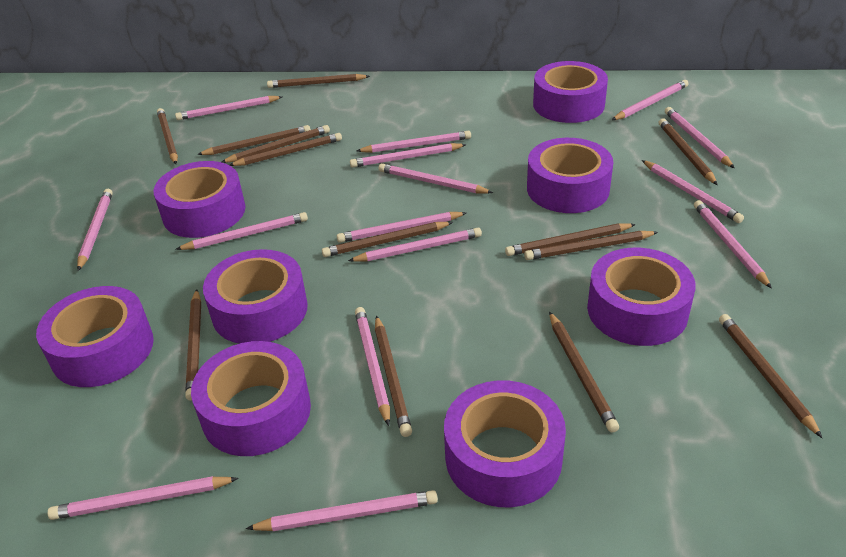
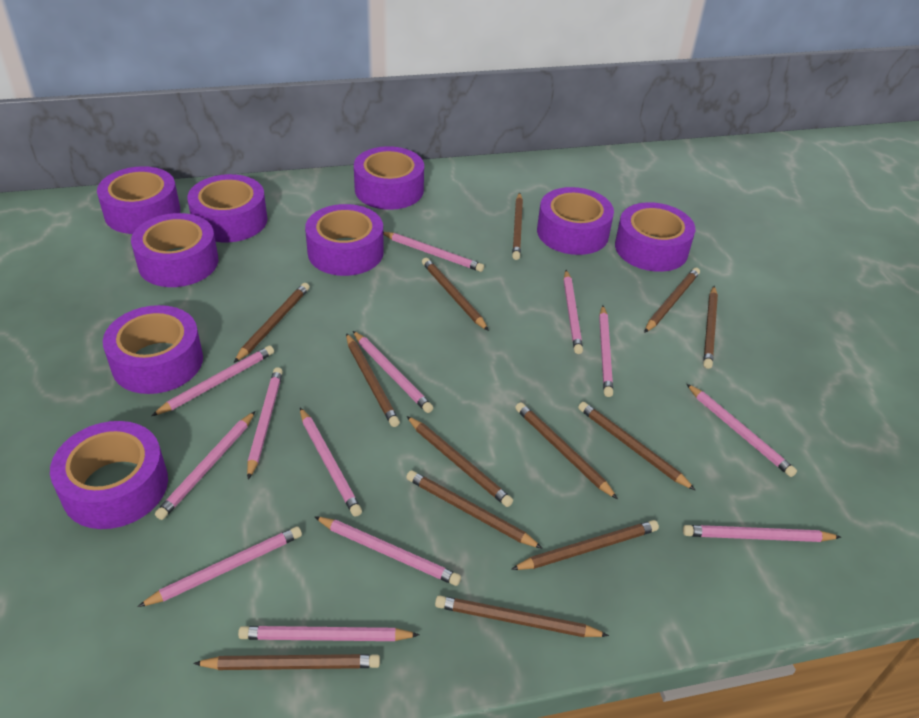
pink pencil: 15 -> 13
purple tape: 8 -> 9

